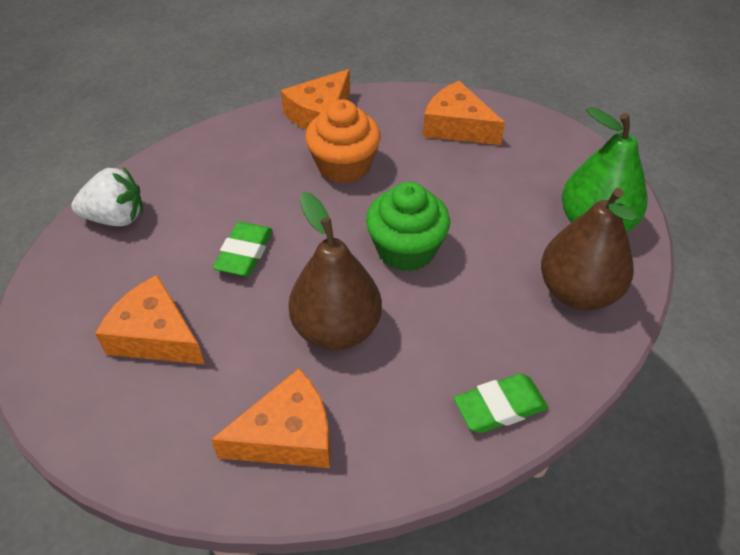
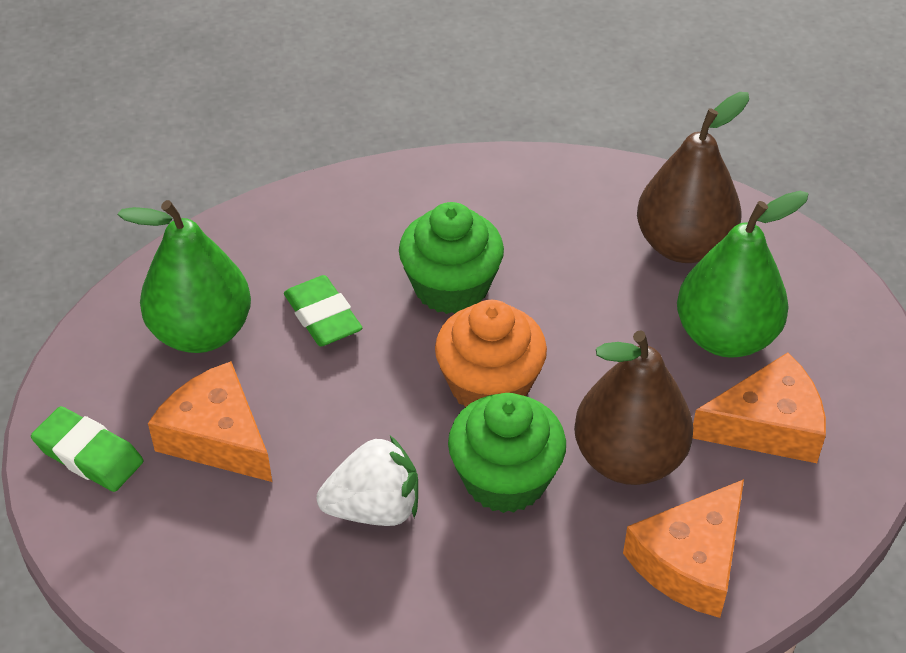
green cupcake: 1 -> 2
green pear: 1 -> 2
orange cheese: 4 -> 3

